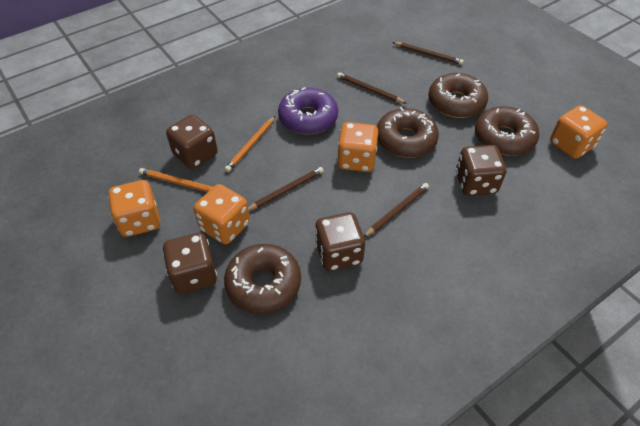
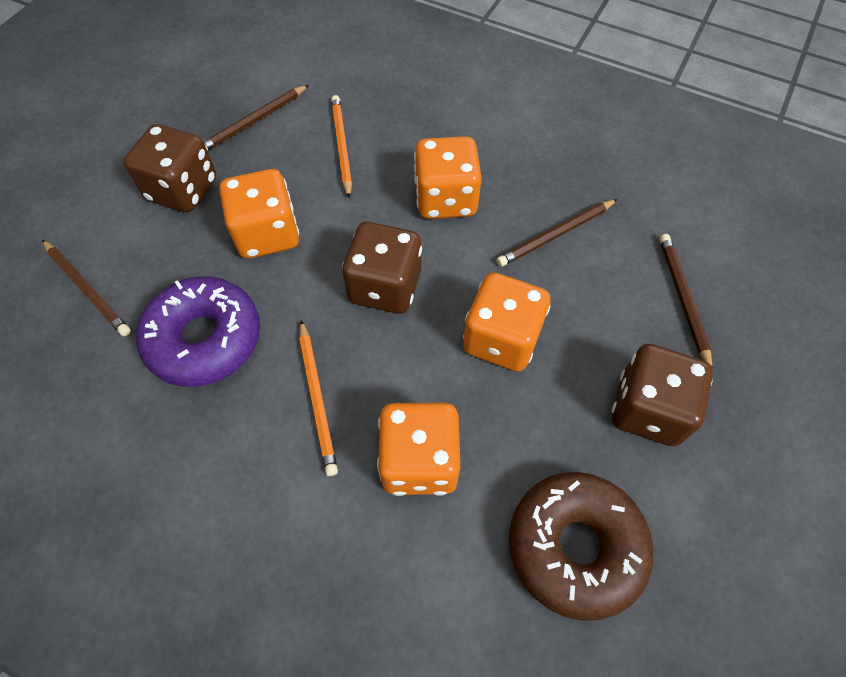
brown dice: 4 -> 3
brown donut: 4 -> 1

